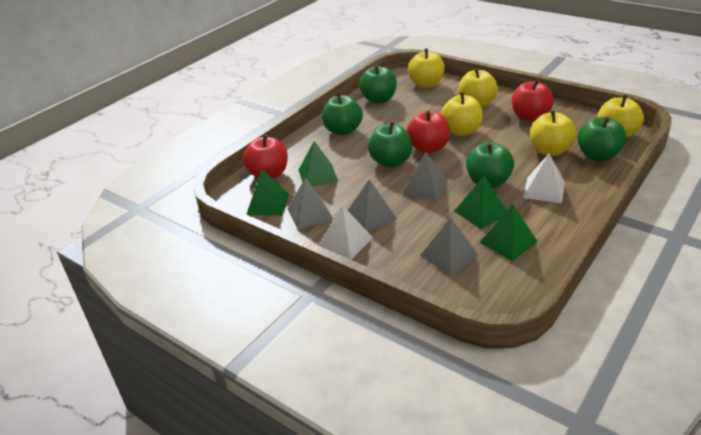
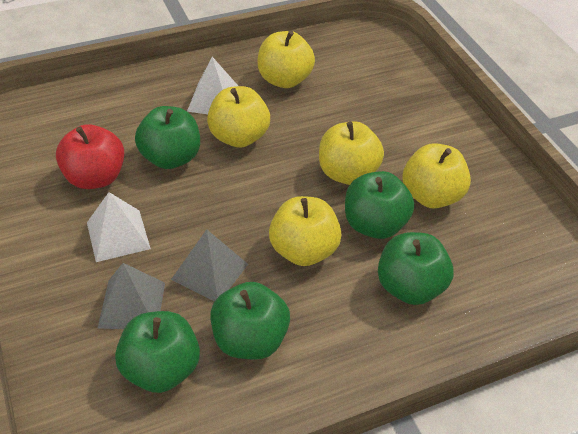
green pyramid: 4 -> 0
grey pyramid: 4 -> 2
red apple: 3 -> 1

